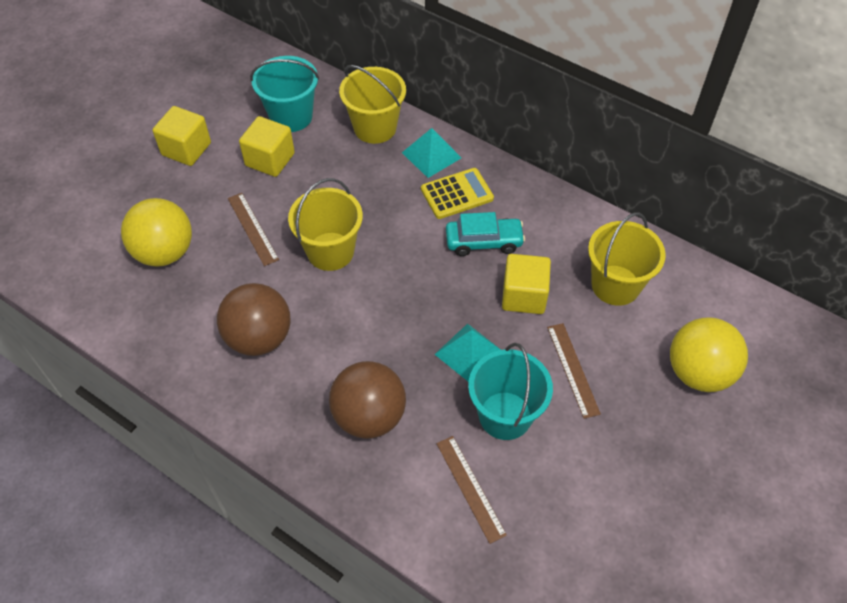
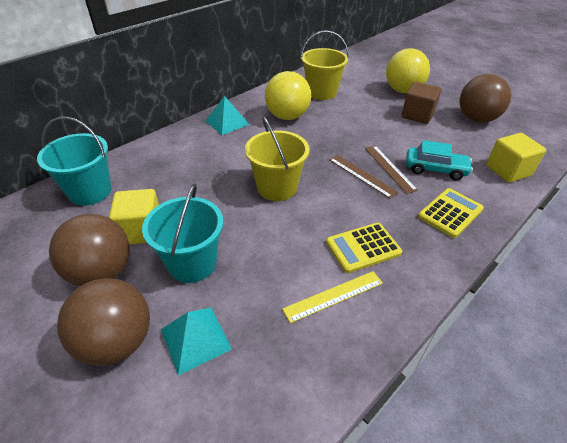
brown ball: 2 -> 3
brown cube: 0 -> 1
brown ruler: 3 -> 2
yellow bucket: 3 -> 2
yellow calculator: 1 -> 2
yellow cube: 3 -> 2
yellow ruler: 0 -> 1

